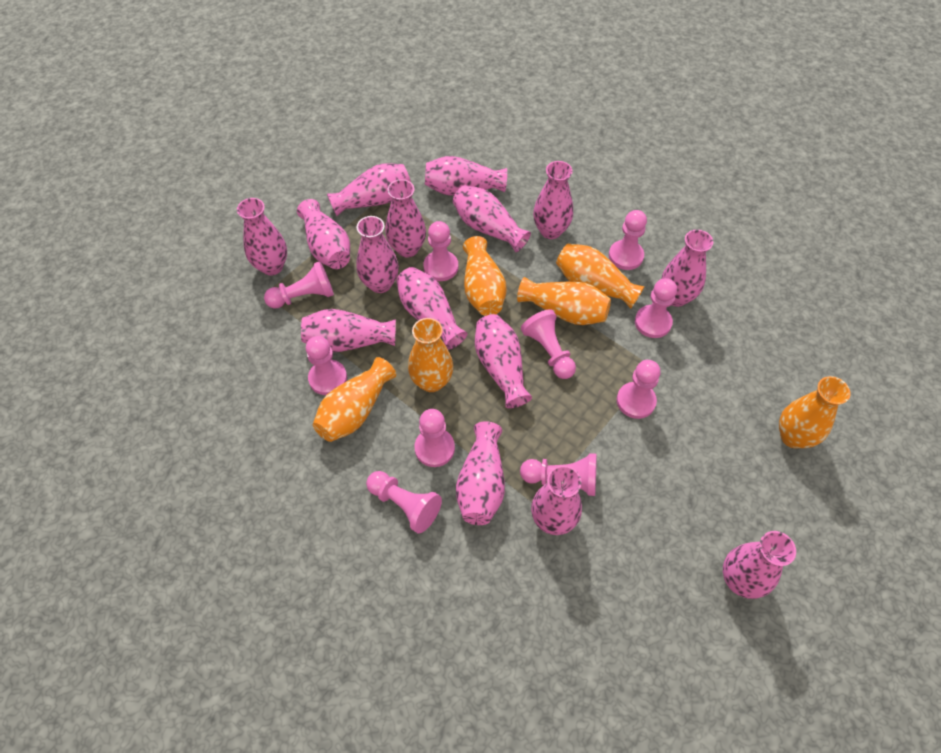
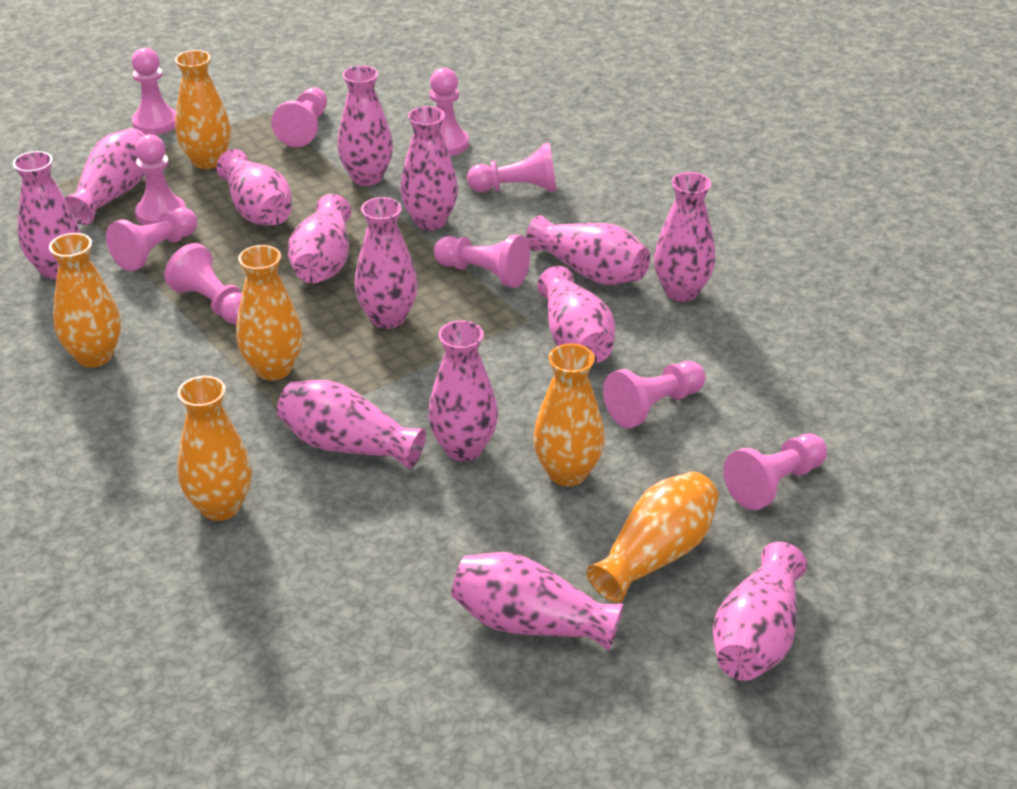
pink vase: 15 -> 14

